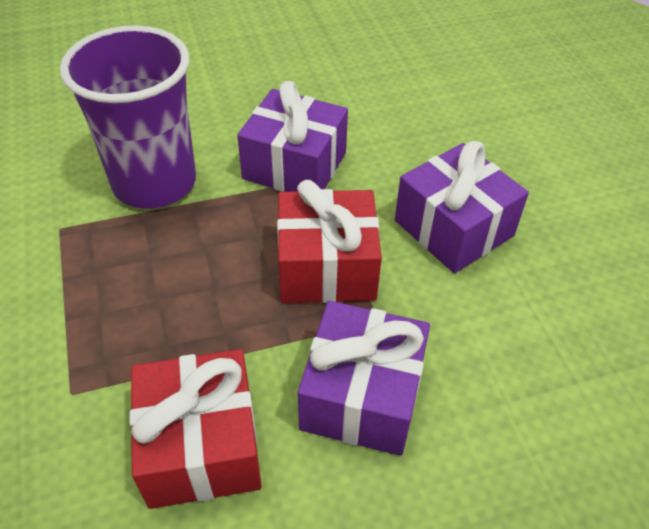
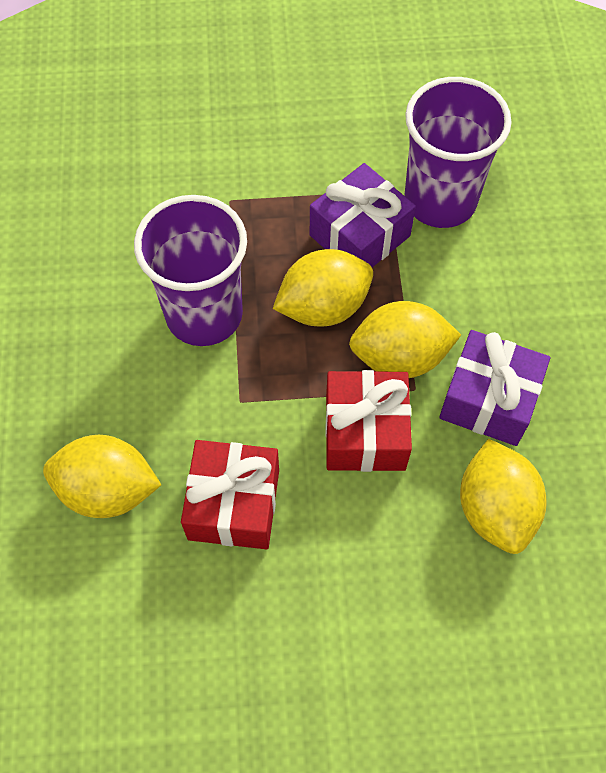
purple cup: 1 -> 2
purple gift: 3 -> 2
yellow lemon: 0 -> 4

